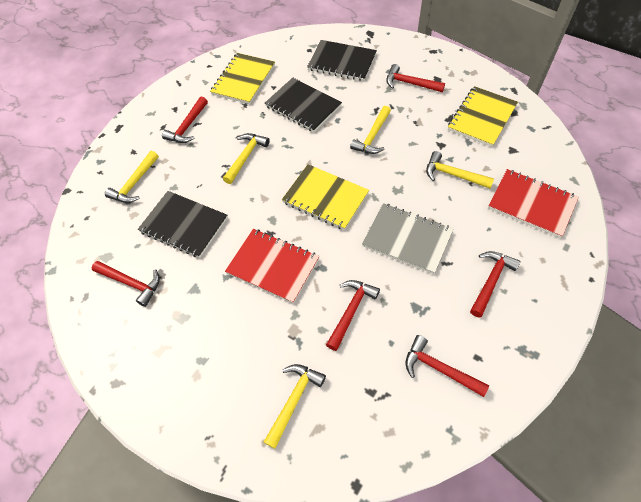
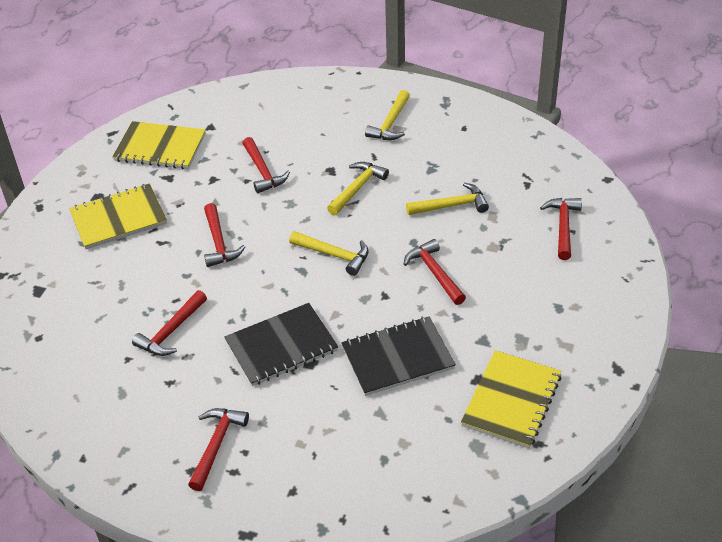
black notebook: 3 -> 2
grey notebook: 1 -> 0
red notebook: 2 -> 0
yellow hammer: 5 -> 4

